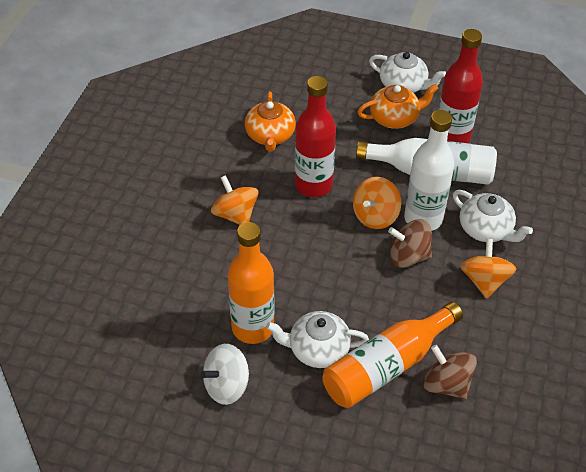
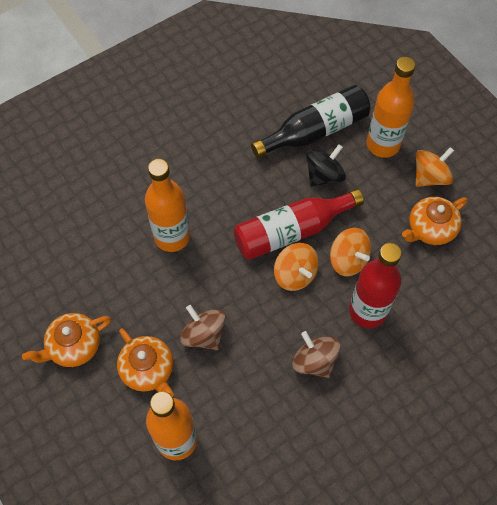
black bottle: 0 -> 1
black spinning top: 0 -> 1
orange bottle: 2 -> 3
orange teapot: 2 -> 3
white bottle: 2 -> 0
white spinning top: 1 -> 0
white teapot: 3 -> 0

